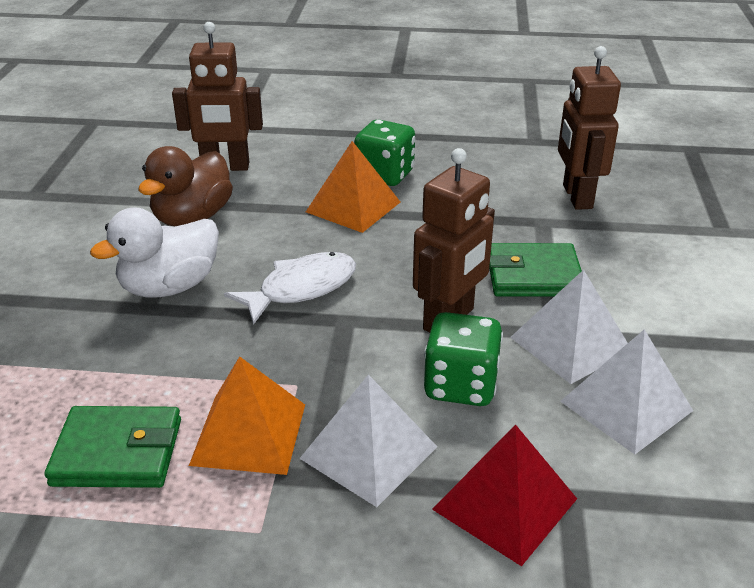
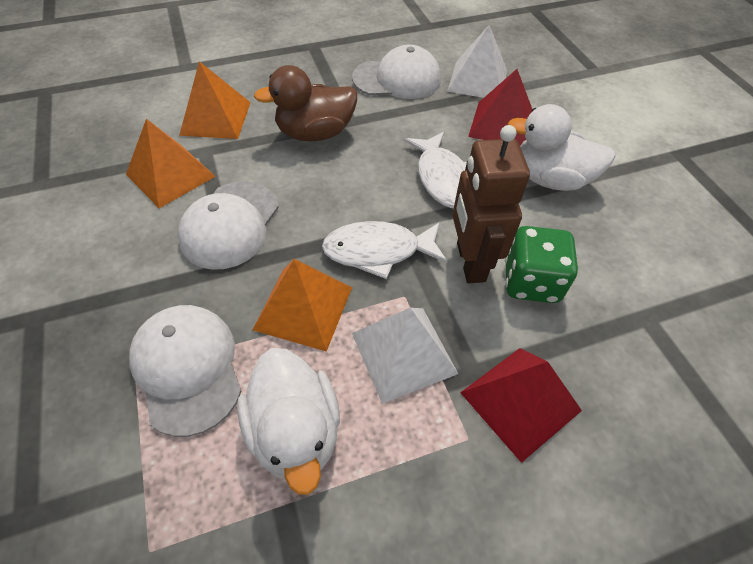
brown robot: 3 -> 1
green dice: 2 -> 1
green wallet: 2 -> 0
orange pyramid: 2 -> 3
red pyramid: 1 -> 2
white cap: 0 -> 3
white duck: 1 -> 2
white fish: 1 -> 2
white pyramid: 3 -> 2

